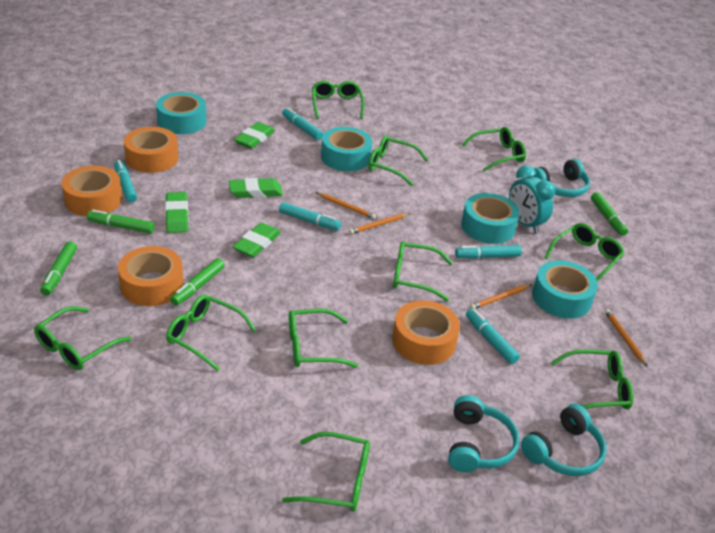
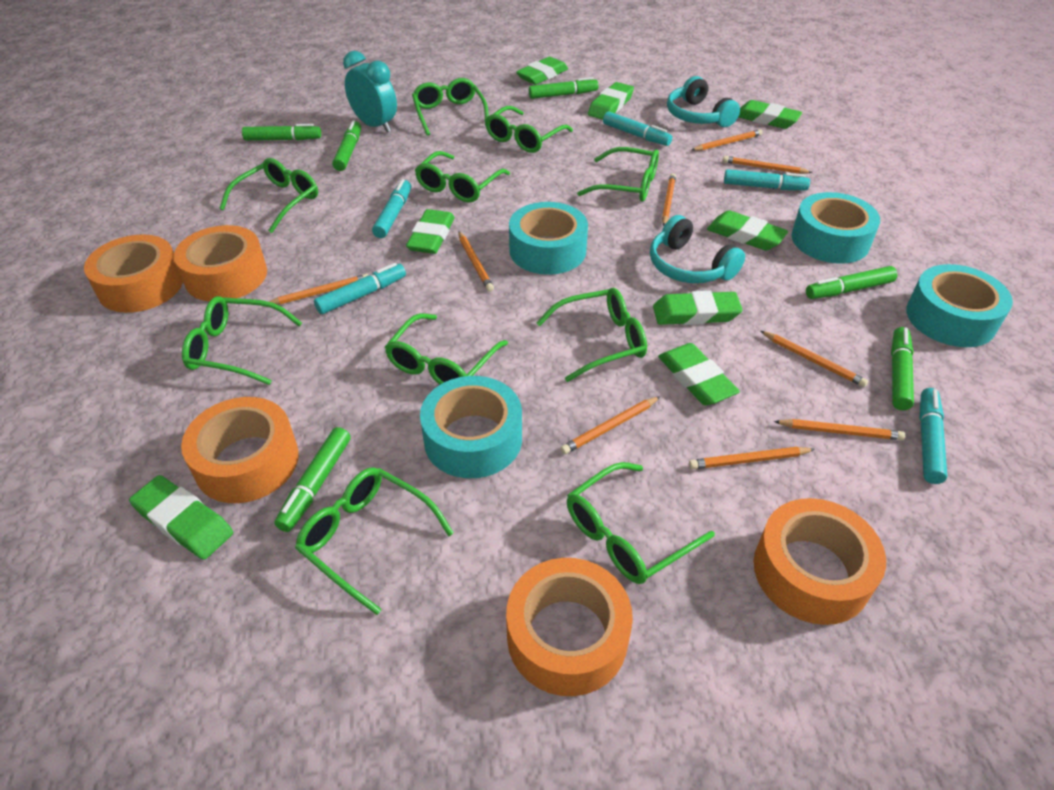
green eraser: 4 -> 8
green marker: 4 -> 6
orange pencil: 4 -> 9
orange tape: 4 -> 5
turquoise headphones: 3 -> 2

